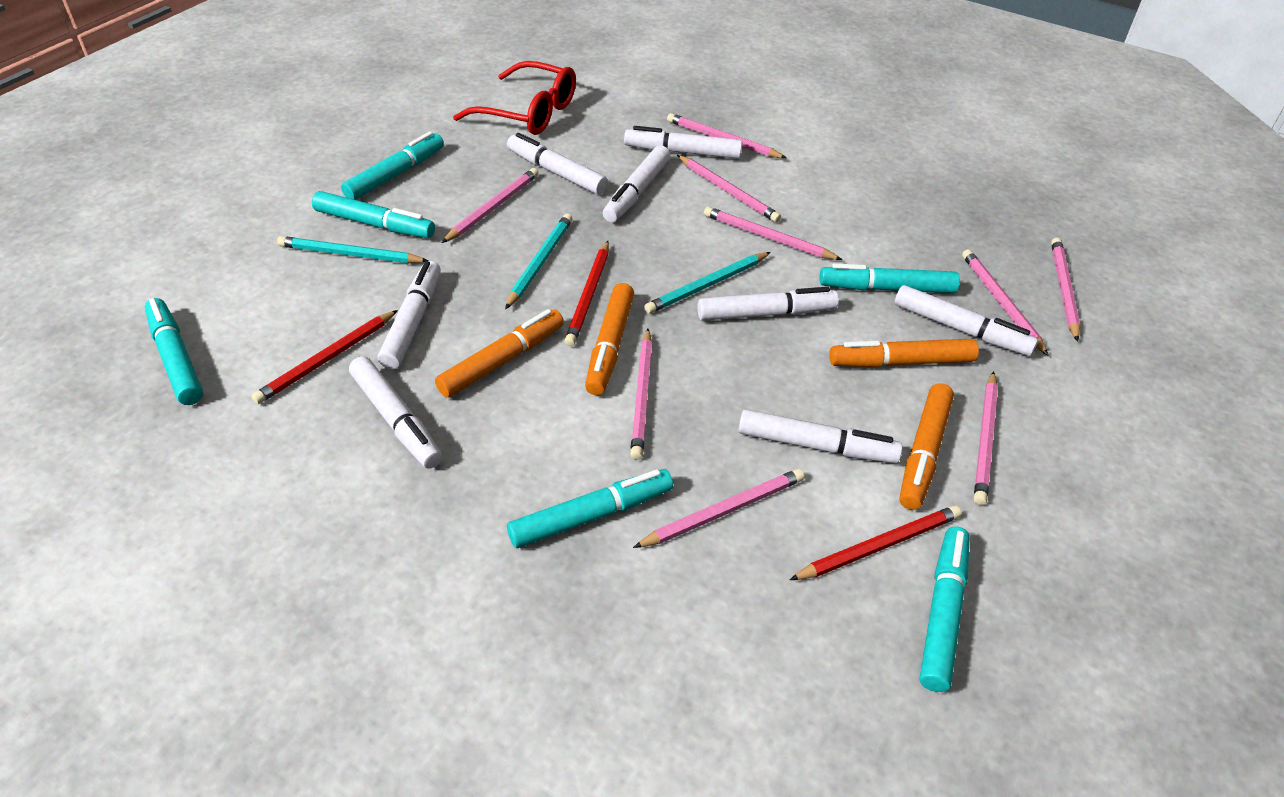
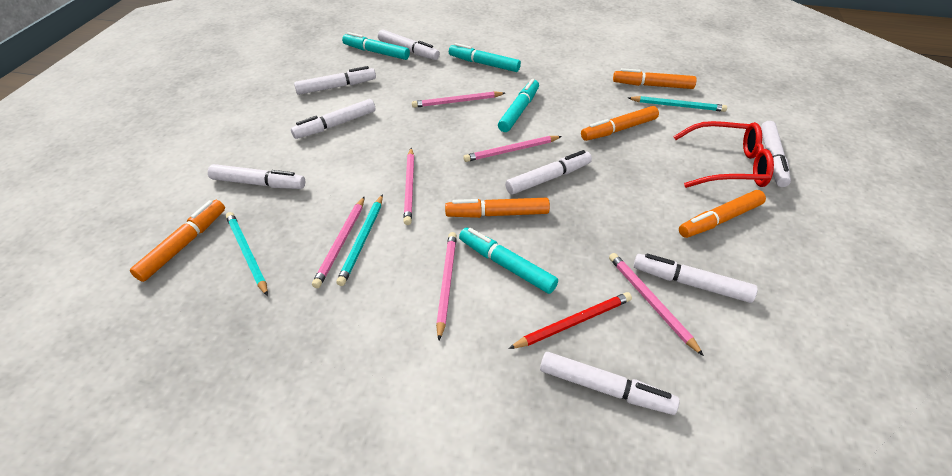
orange marker: 4 -> 5
pink pencil: 9 -> 6
red pencil: 3 -> 1
turquoise marker: 6 -> 4

